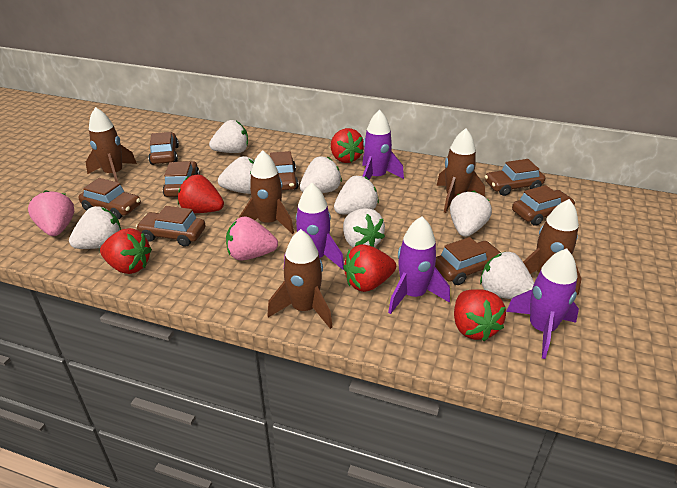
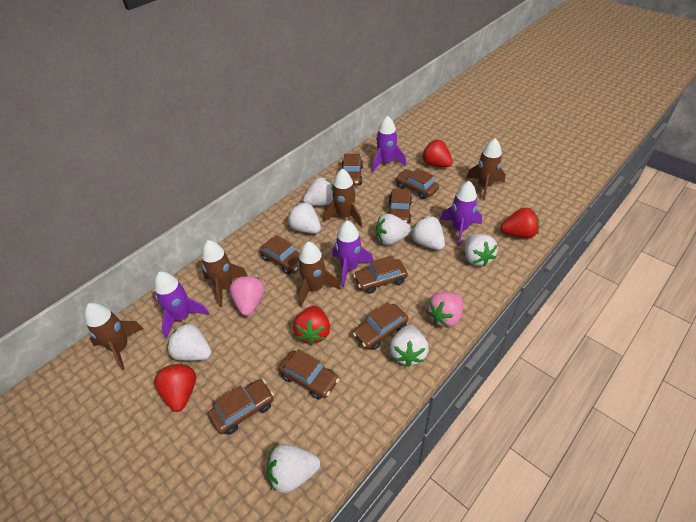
red strawberry: 5 -> 4

